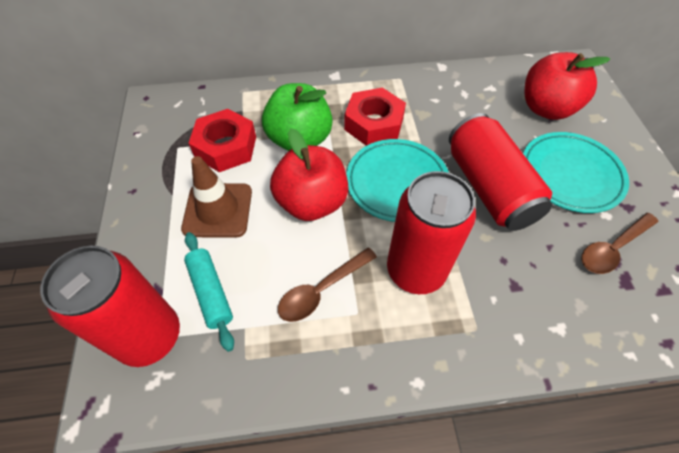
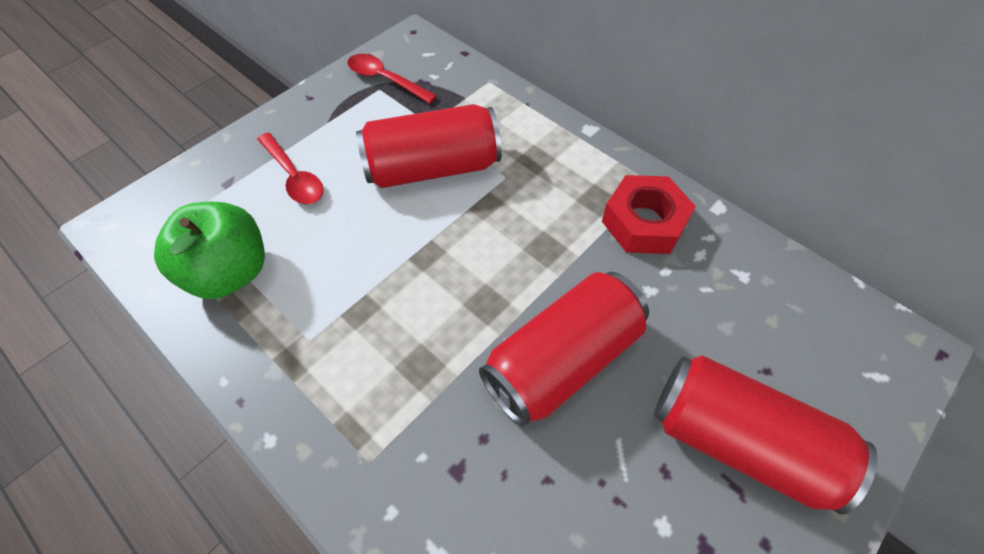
brown spoon: 2 -> 0
brown traffic cone: 1 -> 0
red apple: 2 -> 0
red nut: 2 -> 1
red spoon: 0 -> 2
turquoise plate: 2 -> 0
turquoise rolling pin: 1 -> 0

